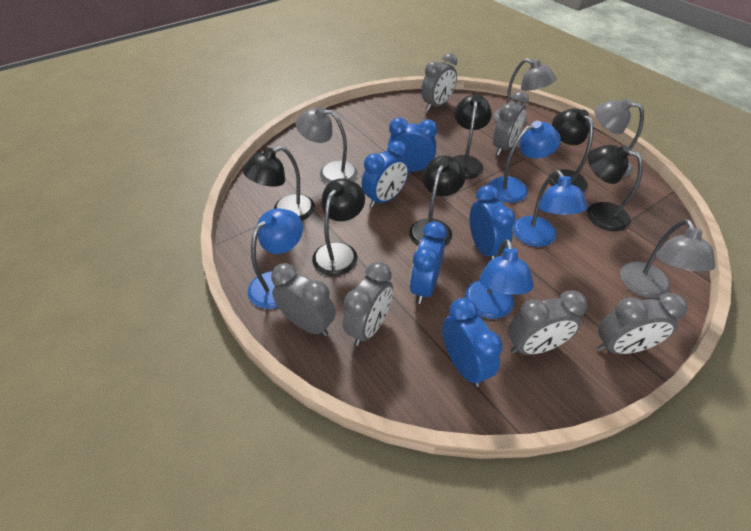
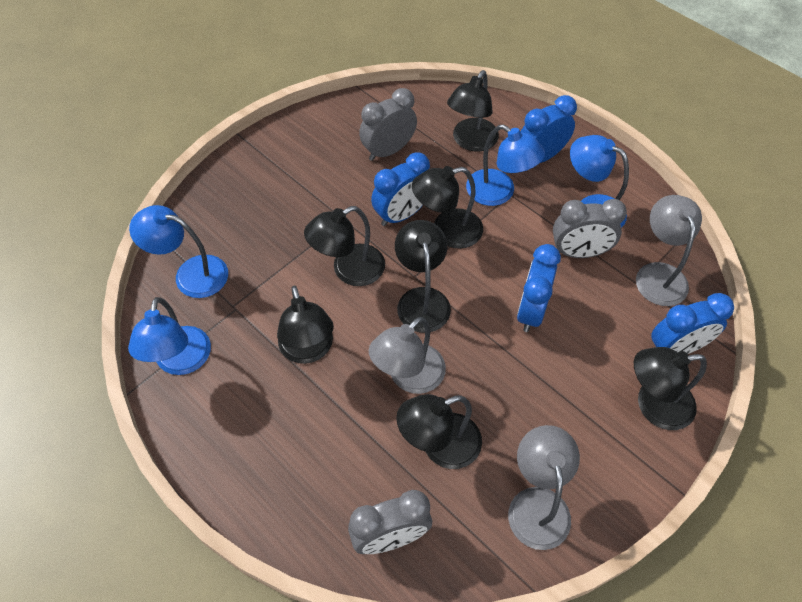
black lamp: 6 -> 7
blue clock: 5 -> 4
grey clock: 6 -> 3
grey lamp: 4 -> 3

